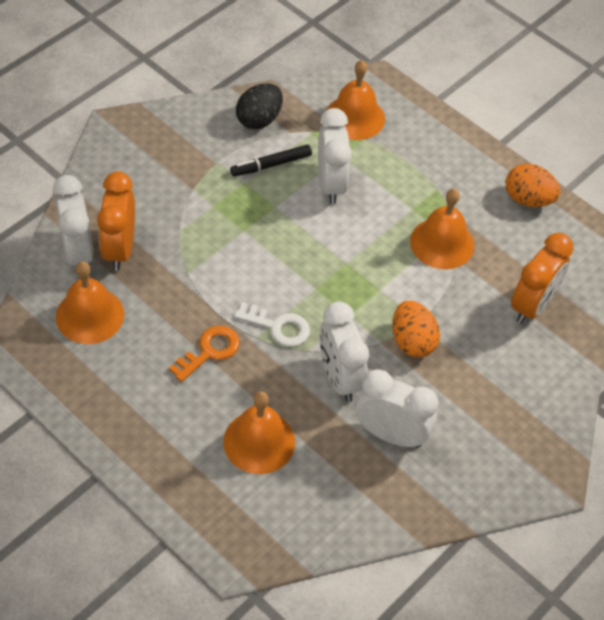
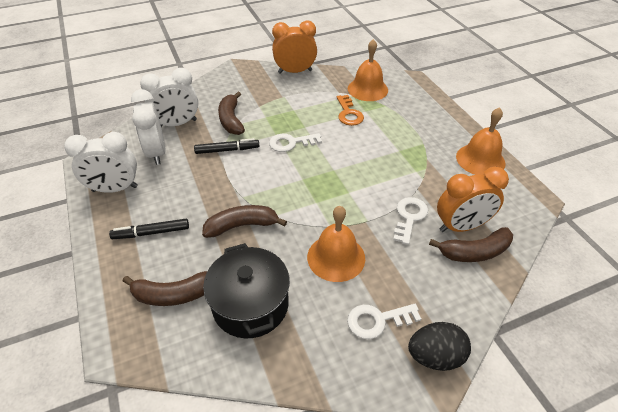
black marker: 1 -> 2
black pot: 0 -> 1
brown banana: 0 -> 4
orange bell: 4 -> 3
orange egg: 2 -> 0
white clock: 4 -> 3
white key: 1 -> 3

